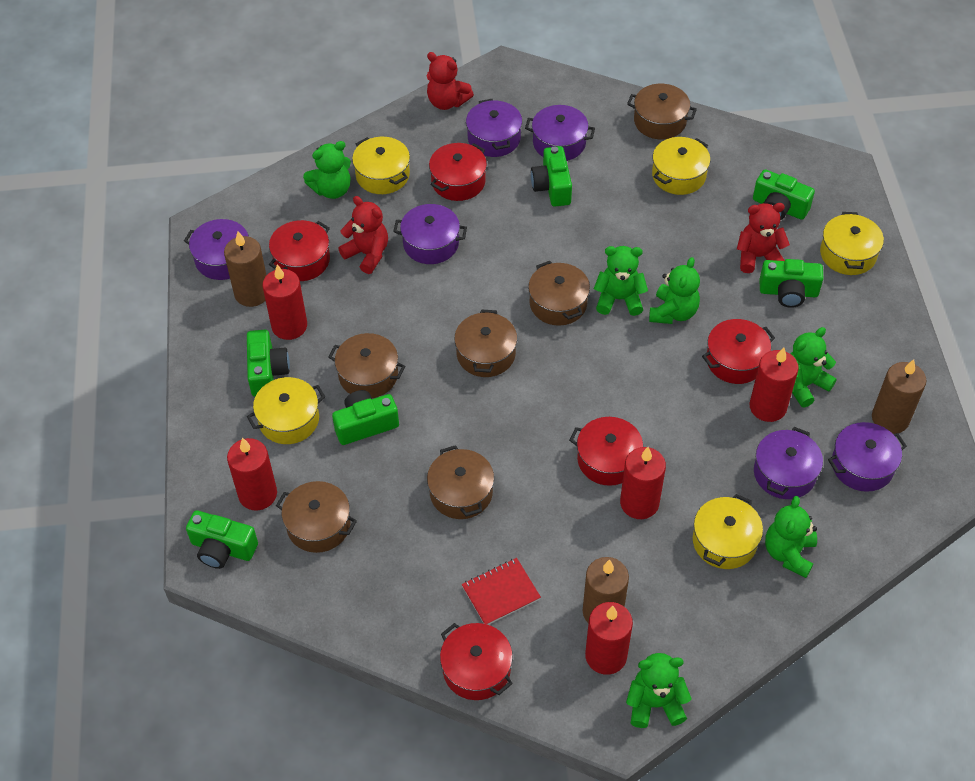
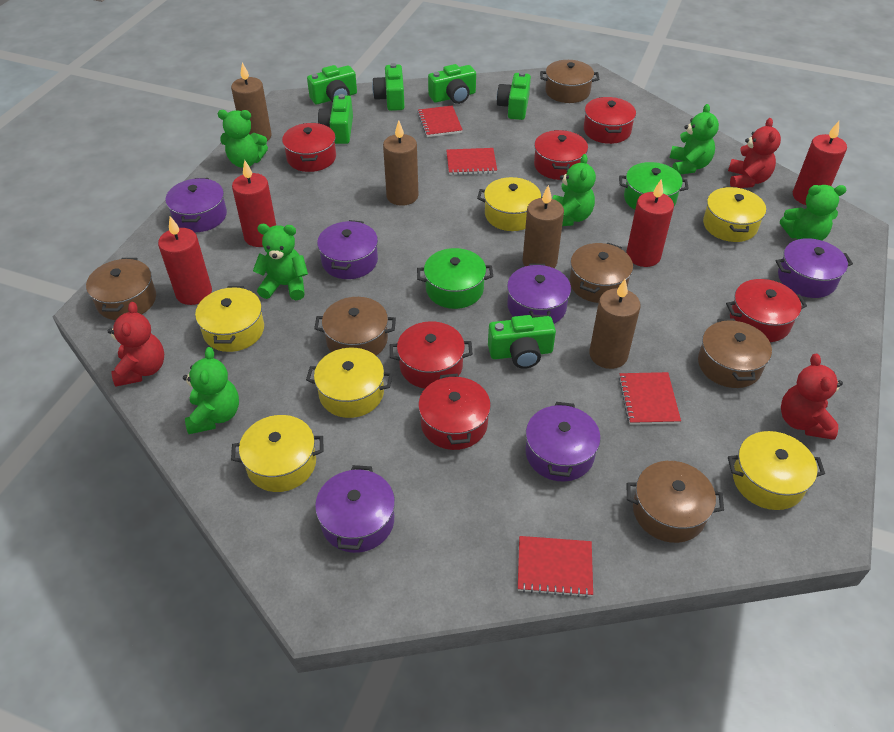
brown candle: 3 -> 4
green pot: 0 -> 2
red candle: 5 -> 4
red notebook: 1 -> 4
red pot: 5 -> 6
yellow pot: 5 -> 6

